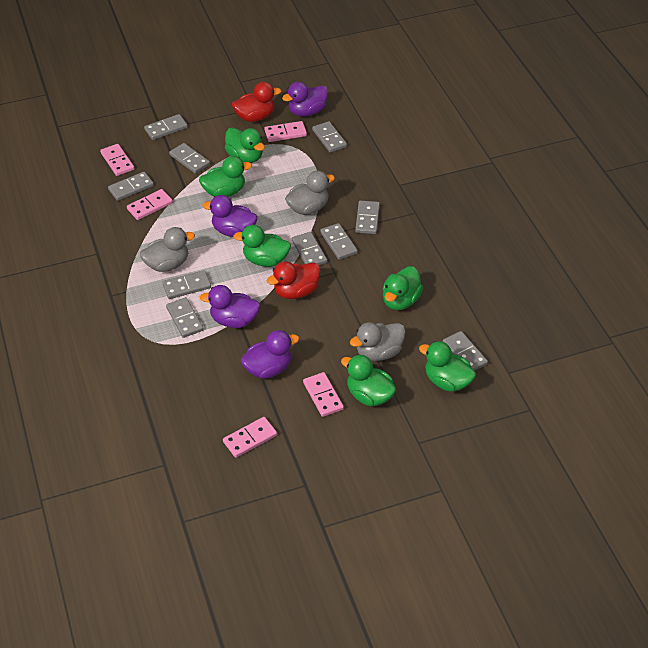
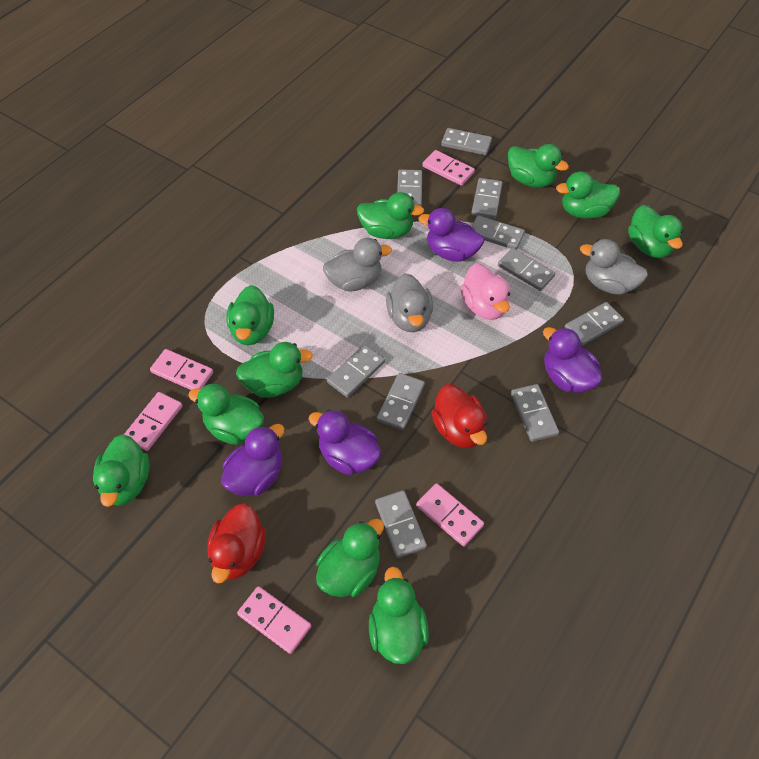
green duck: 6 -> 10
pink duck: 0 -> 1

